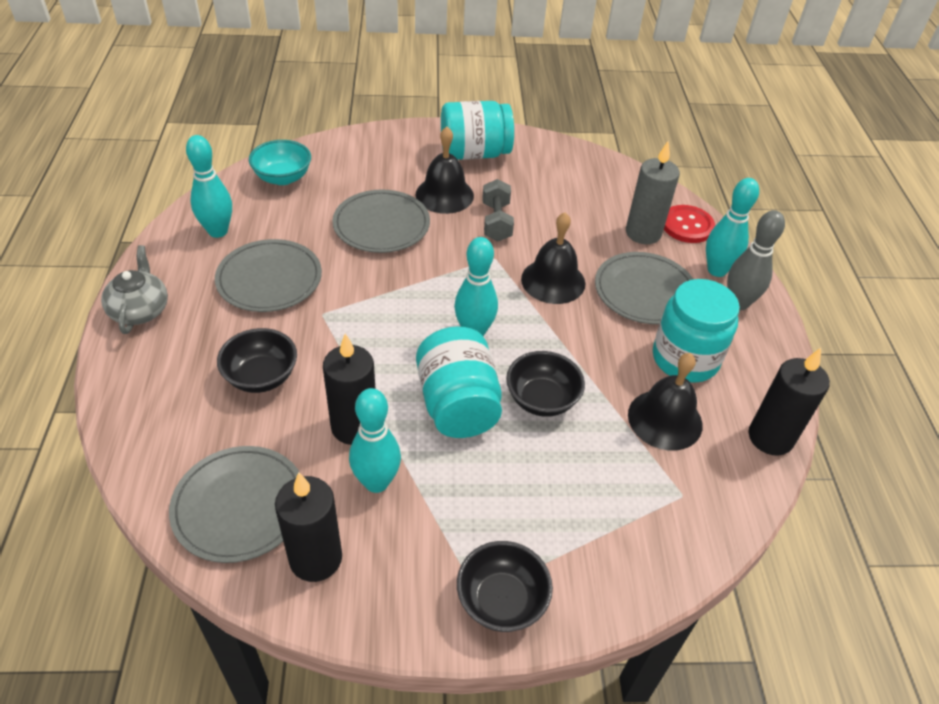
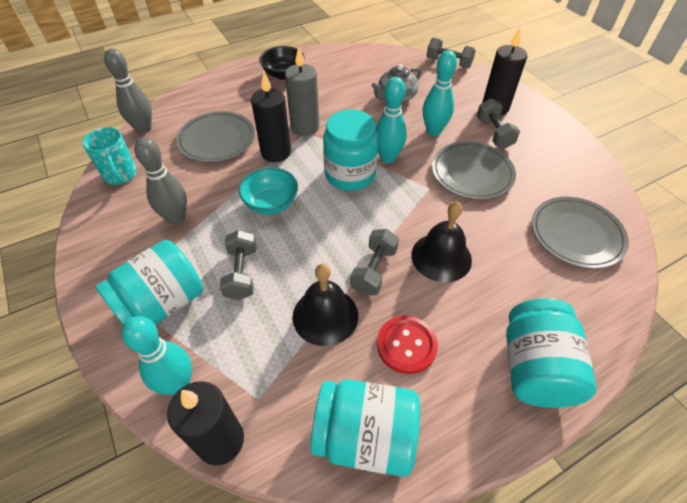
black bell: 3 -> 2
black bowl: 3 -> 1
grey bowling pin: 1 -> 2
grey dumbbell: 1 -> 4
grey plate: 4 -> 3
turquoise bowling pin: 4 -> 3
turquoise jar: 3 -> 4
turquoise mug: 0 -> 1

